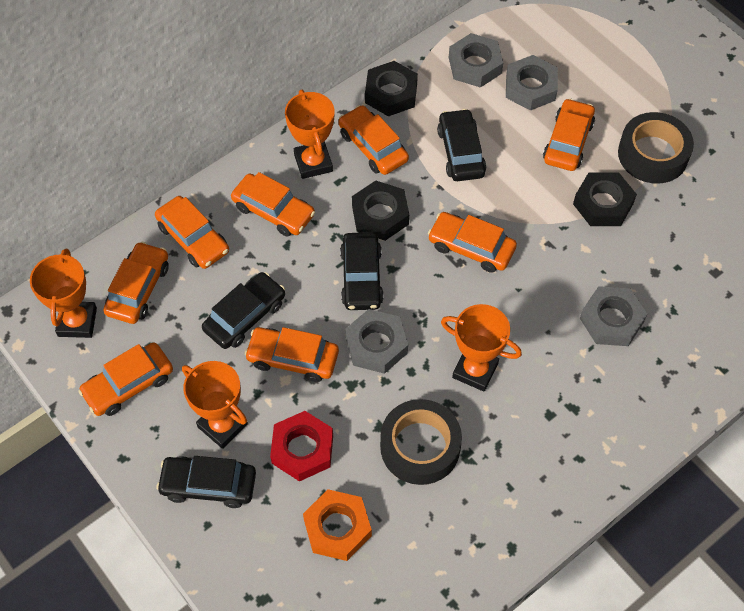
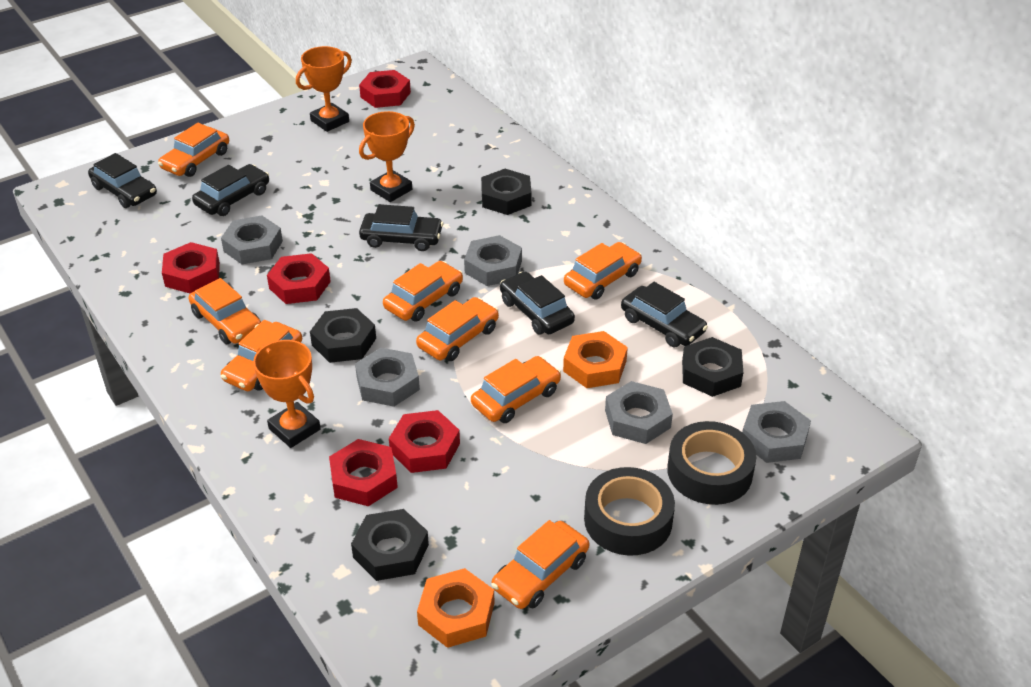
black car: 4 -> 5
black nut: 3 -> 4
grey nut: 4 -> 5
orange nut: 1 -> 2
orange trophy: 4 -> 3
red nut: 1 -> 5

